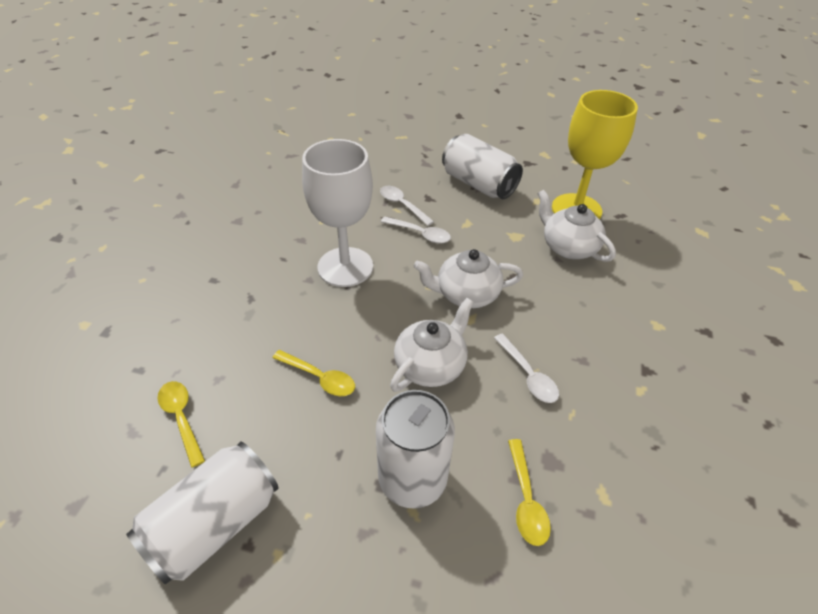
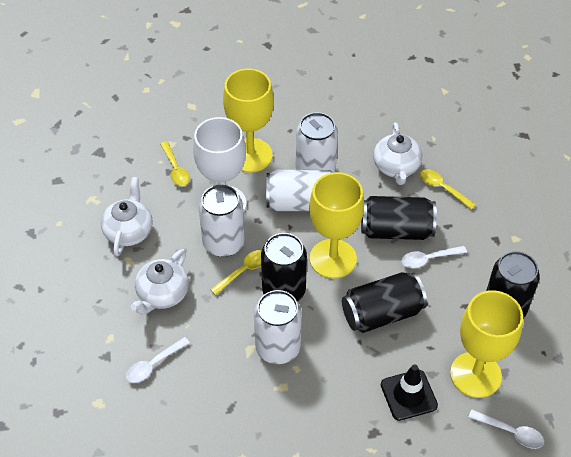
black can: 0 -> 4
black traffic cone: 0 -> 1
white can: 3 -> 4
yellow goblet: 1 -> 3

